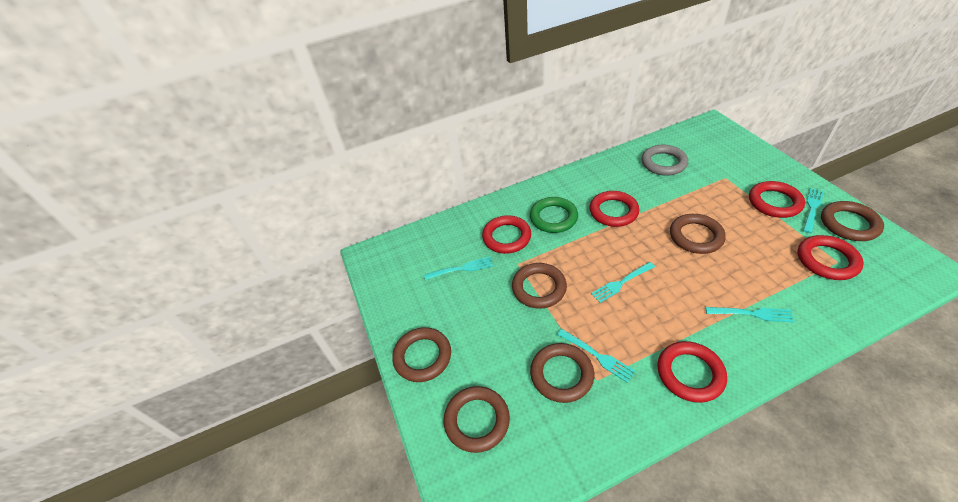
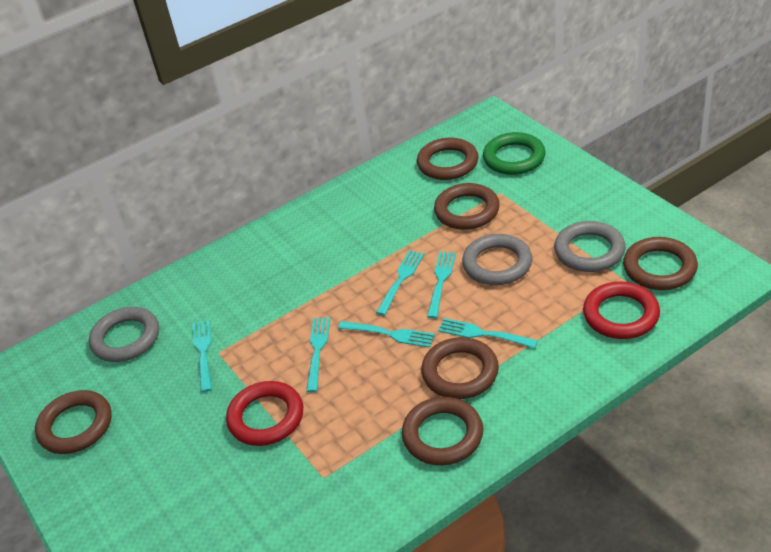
grey ring: 1 -> 3
red ring: 5 -> 2
turquoise fork: 5 -> 6

